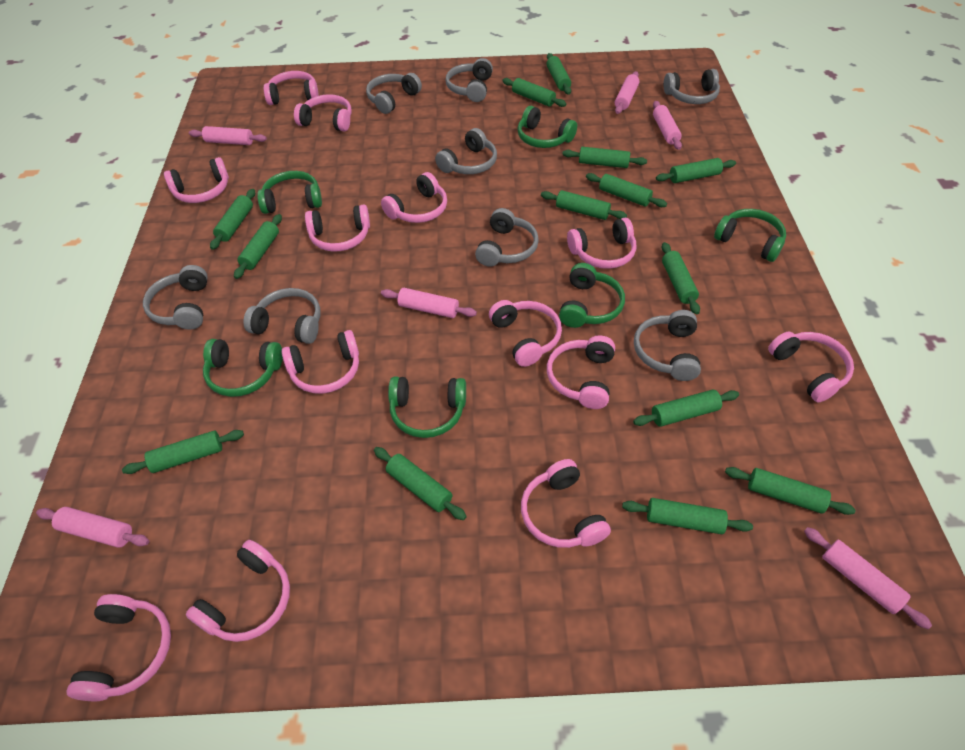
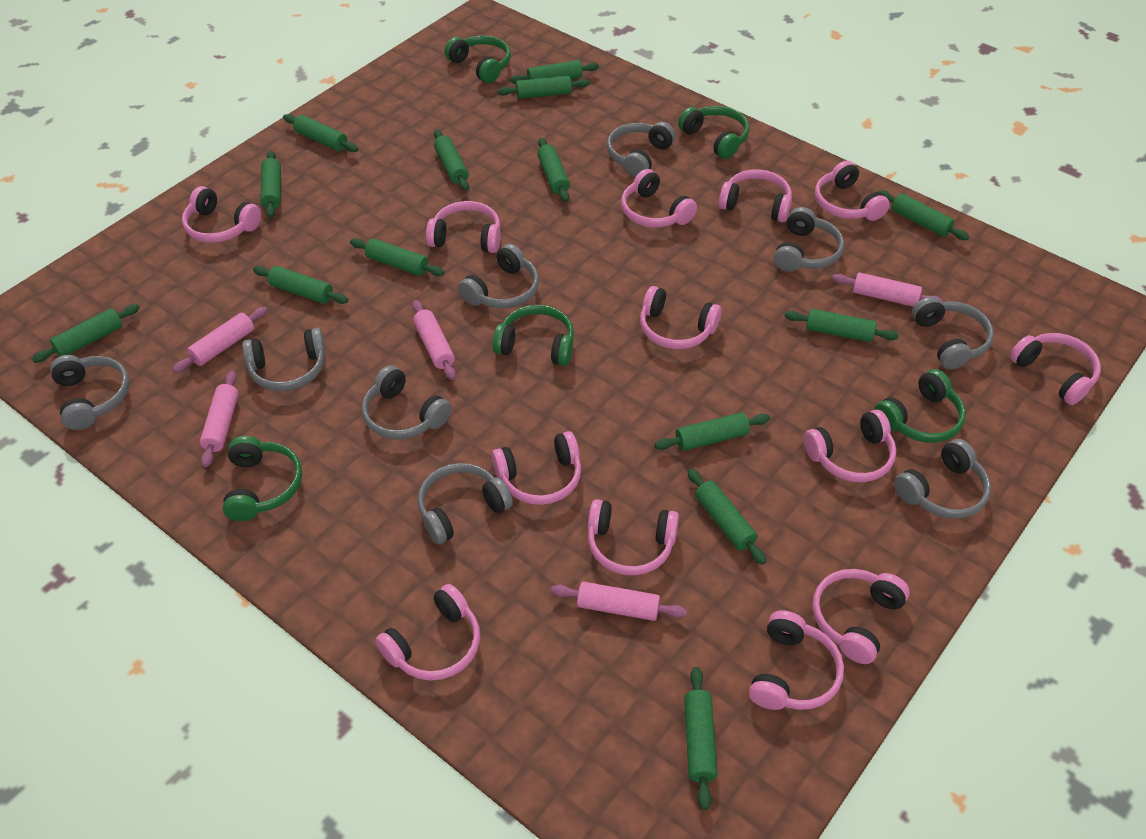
green headphones: 6 -> 5
grey headphones: 8 -> 9
pink rolling pin: 6 -> 5

